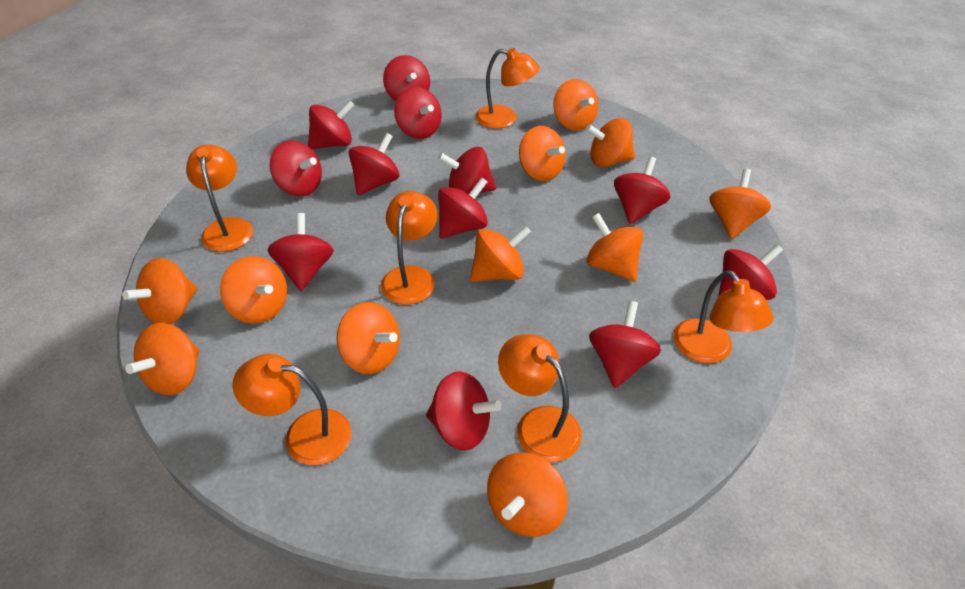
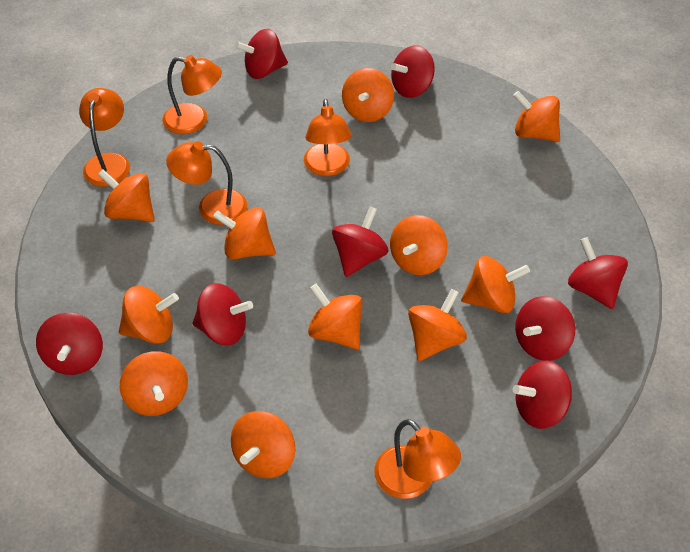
orange lamp: 6 -> 5
red spinning top: 12 -> 8

